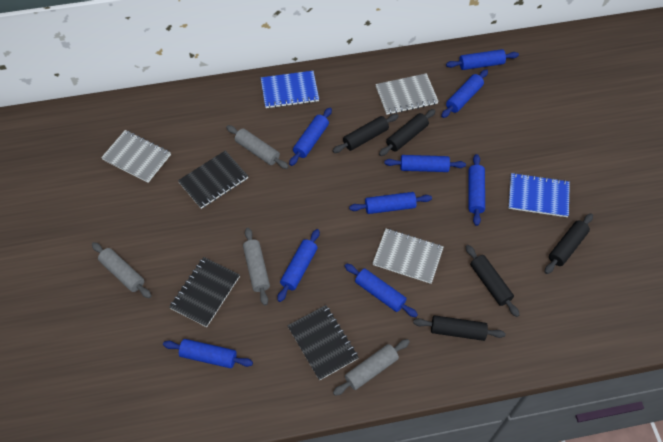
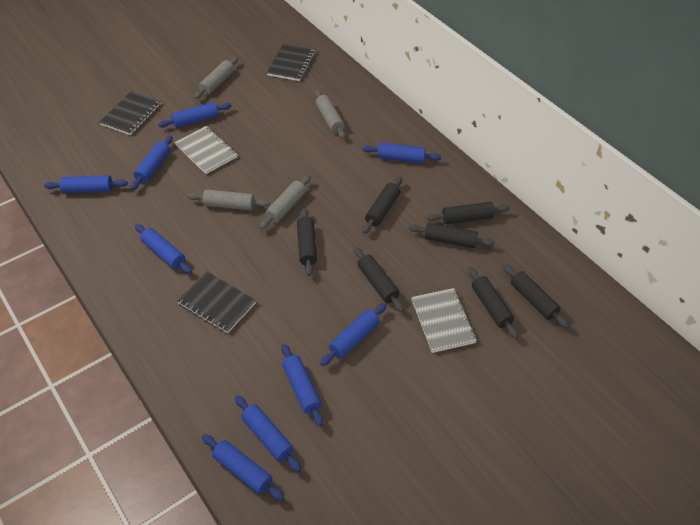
black rolling pin: 5 -> 7
blue notebook: 2 -> 0
grey notebook: 3 -> 2

